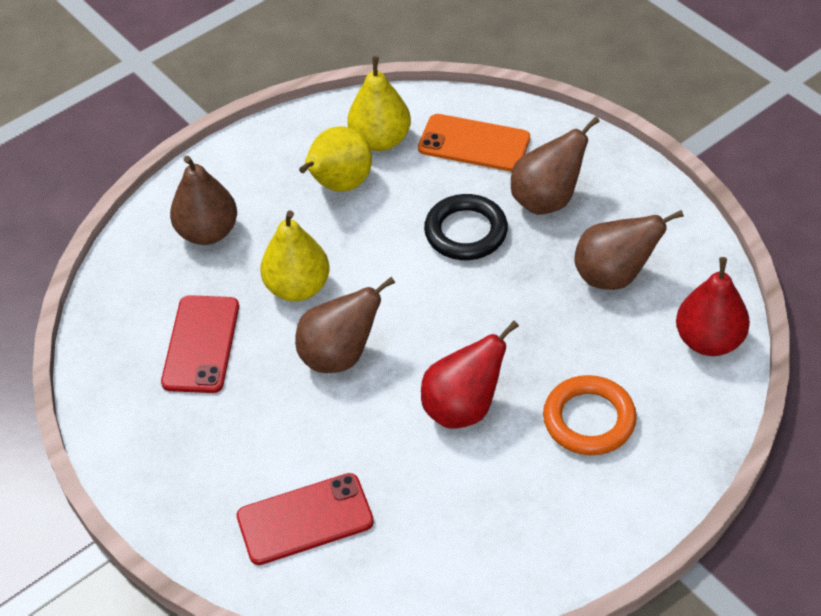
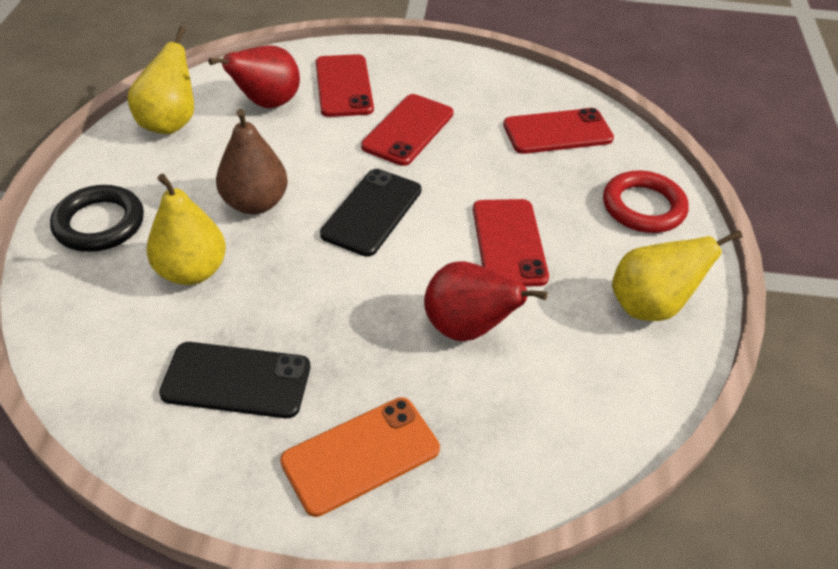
black phone: 0 -> 2
brown pear: 4 -> 1
orange ring: 1 -> 0
red phone: 2 -> 4
red ring: 0 -> 1

